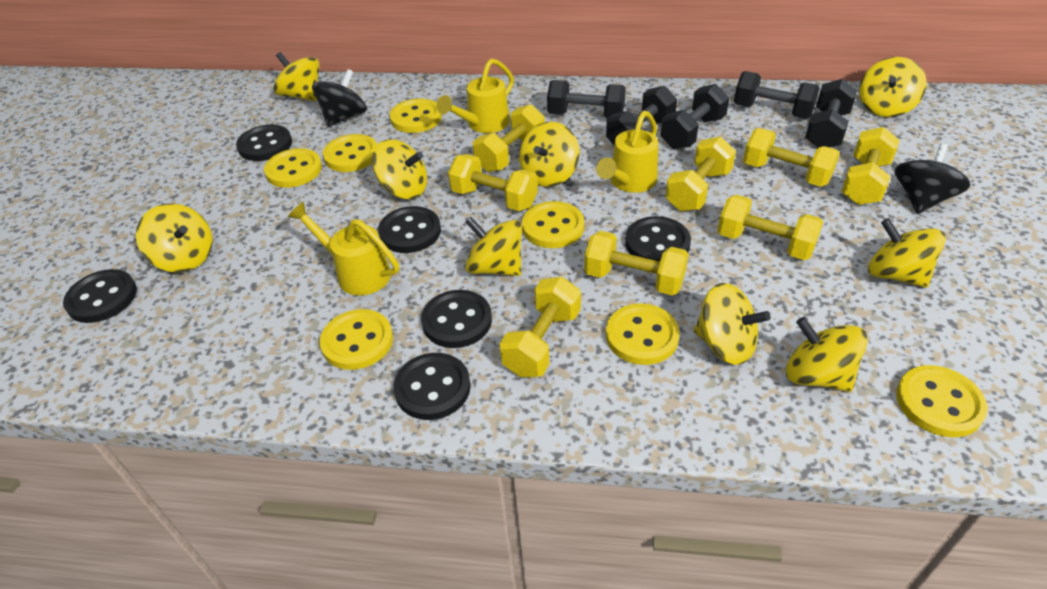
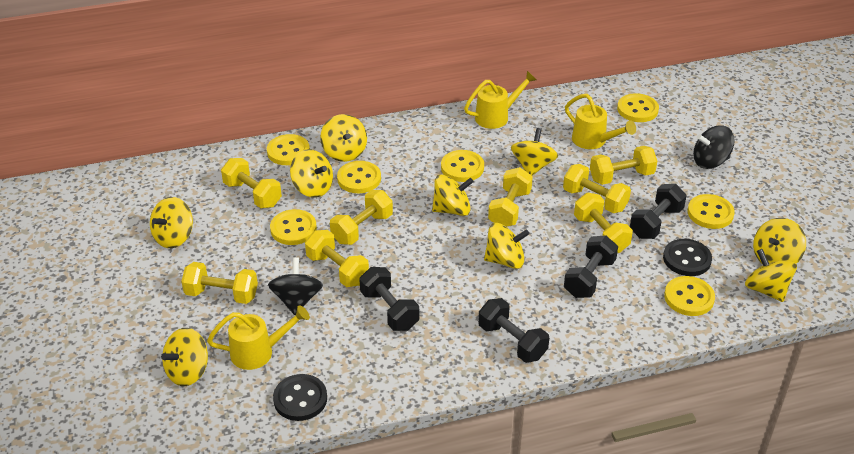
black button: 6 -> 2
black dumbbell: 5 -> 4

